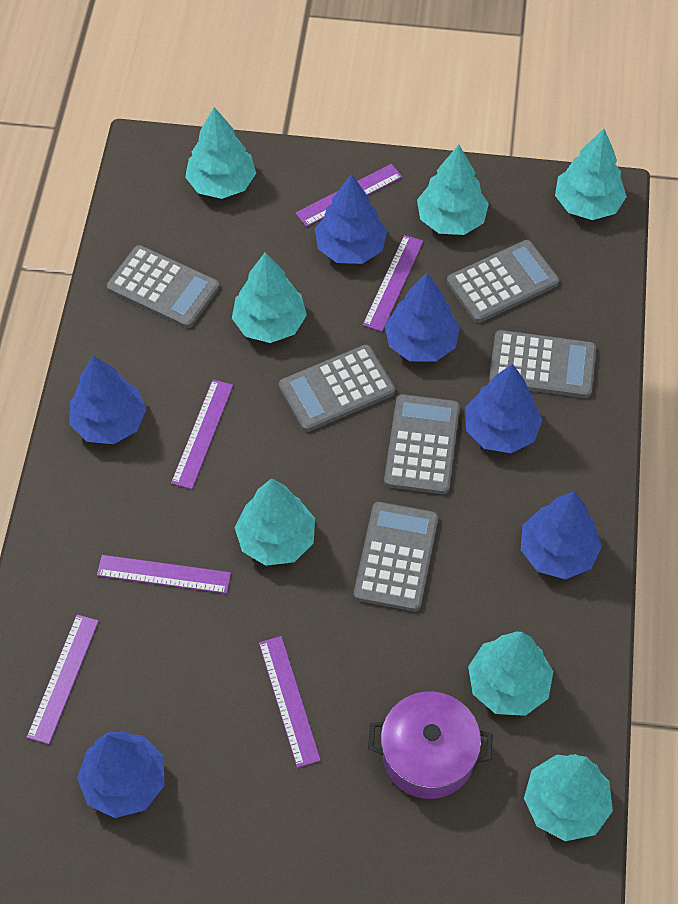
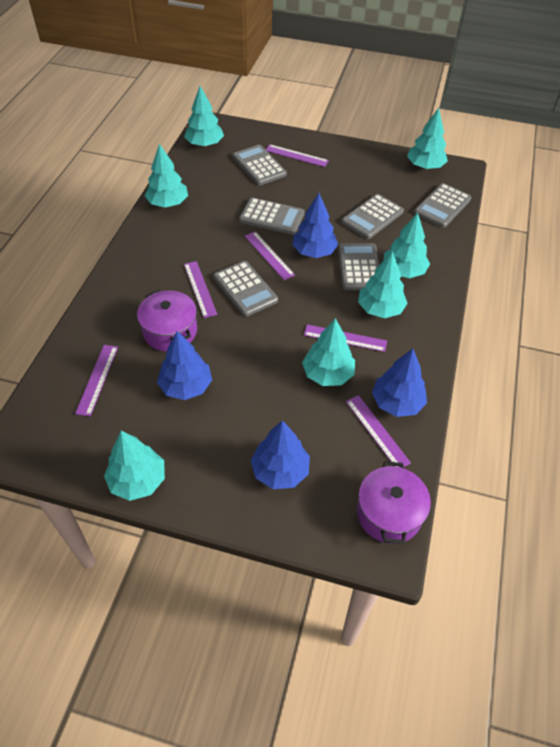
blue tree: 6 -> 4
purple pot: 1 -> 2

